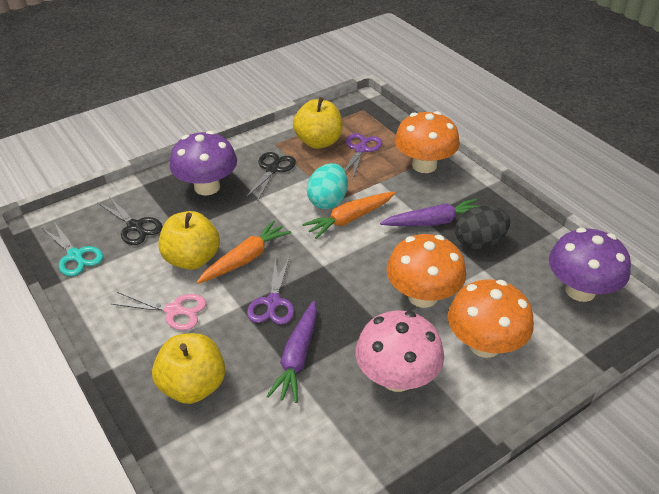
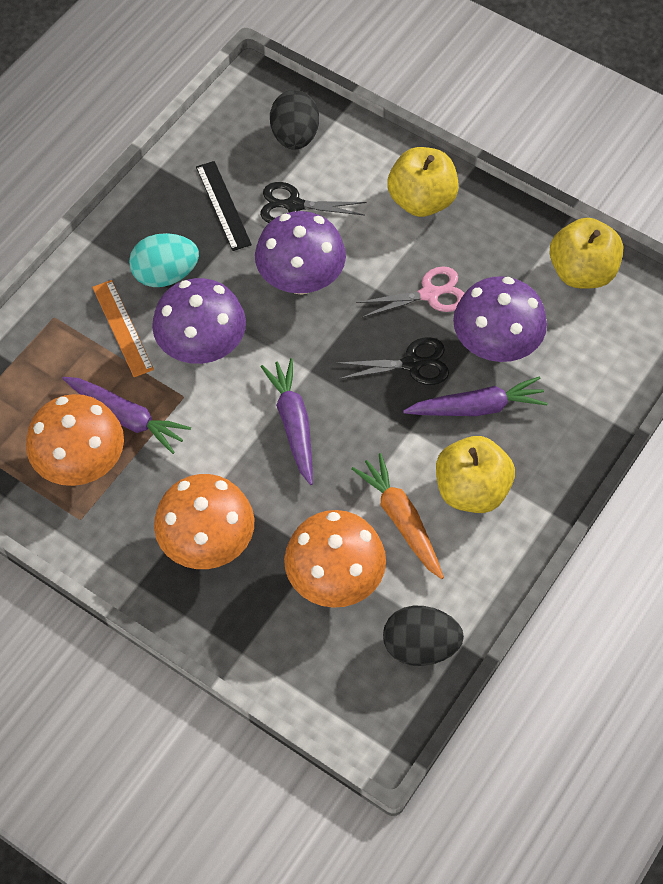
black egg: 1 -> 2
black ruler: 0 -> 1
orange carrot: 2 -> 1
orange ruler: 0 -> 1
pink mushroom: 1 -> 0
purple carrot: 2 -> 3
purple mushroom: 2 -> 3
purple scissors: 2 -> 0
turquoise scissors: 1 -> 0

